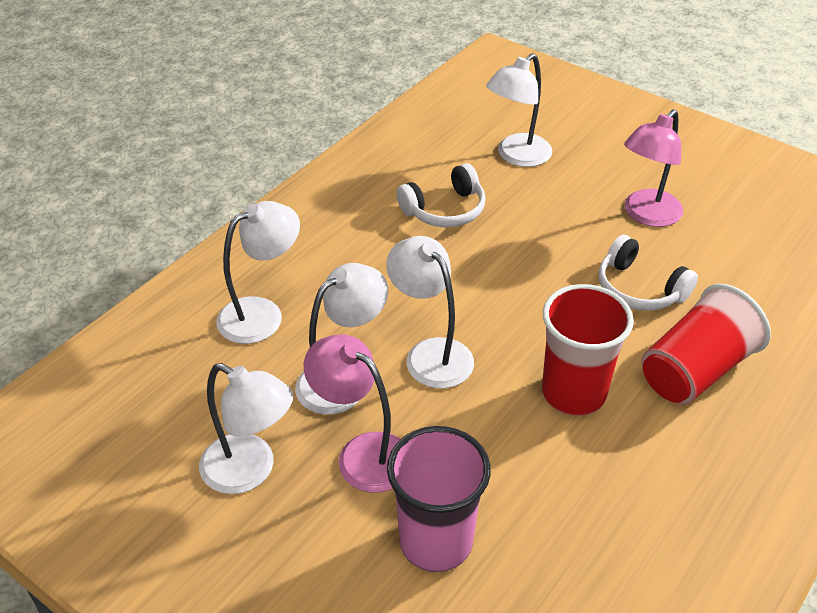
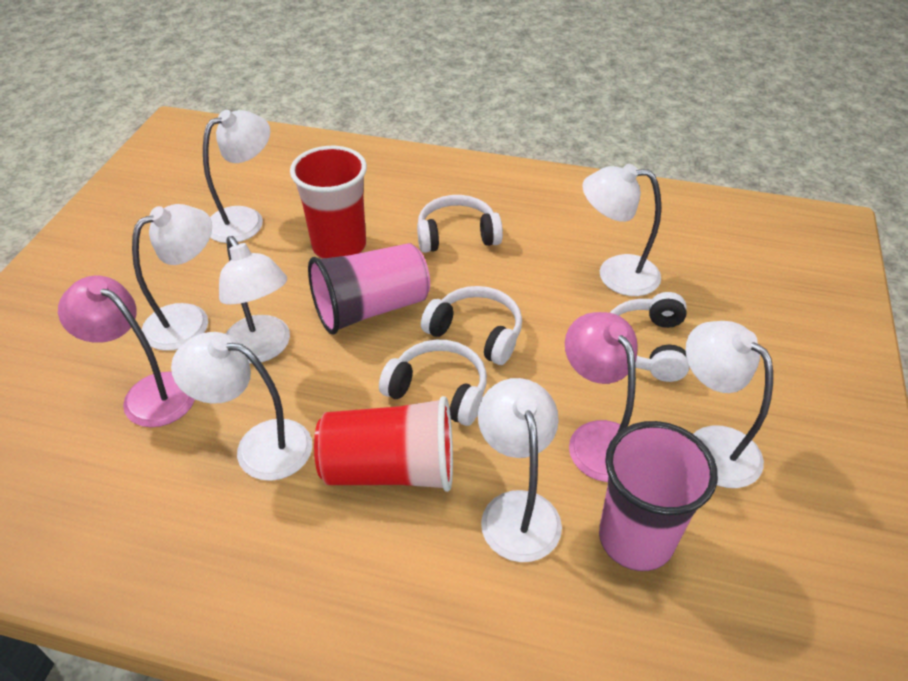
pink cup: 1 -> 2
white headphones: 2 -> 4
white lamp: 5 -> 7

